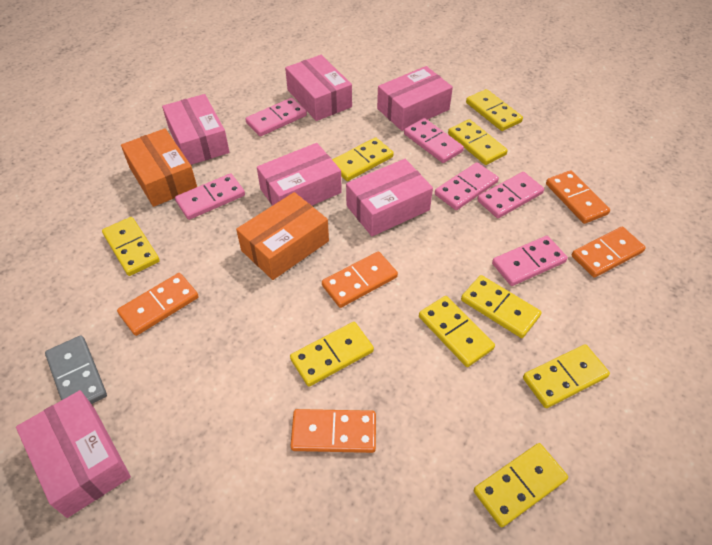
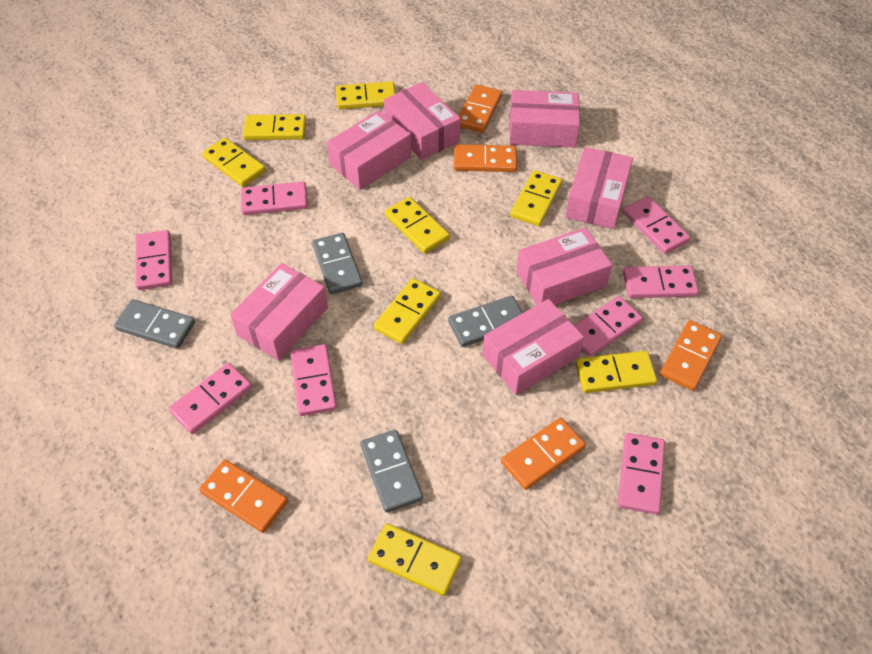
grey domino: 1 -> 4
orange box: 2 -> 0
pink box: 6 -> 7
pink domino: 6 -> 8
yellow domino: 9 -> 8

